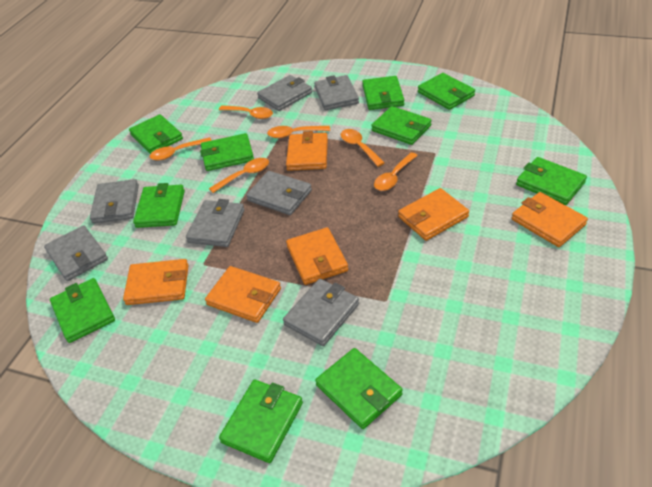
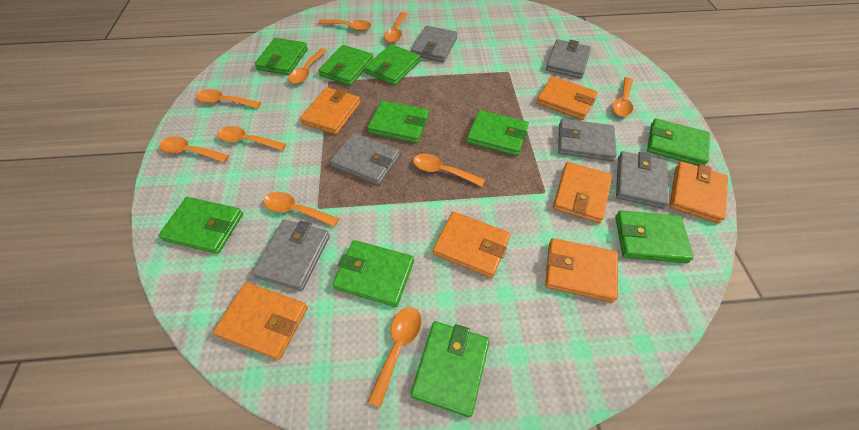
grey wallet: 7 -> 6
orange spoon: 6 -> 10
orange wallet: 6 -> 7

